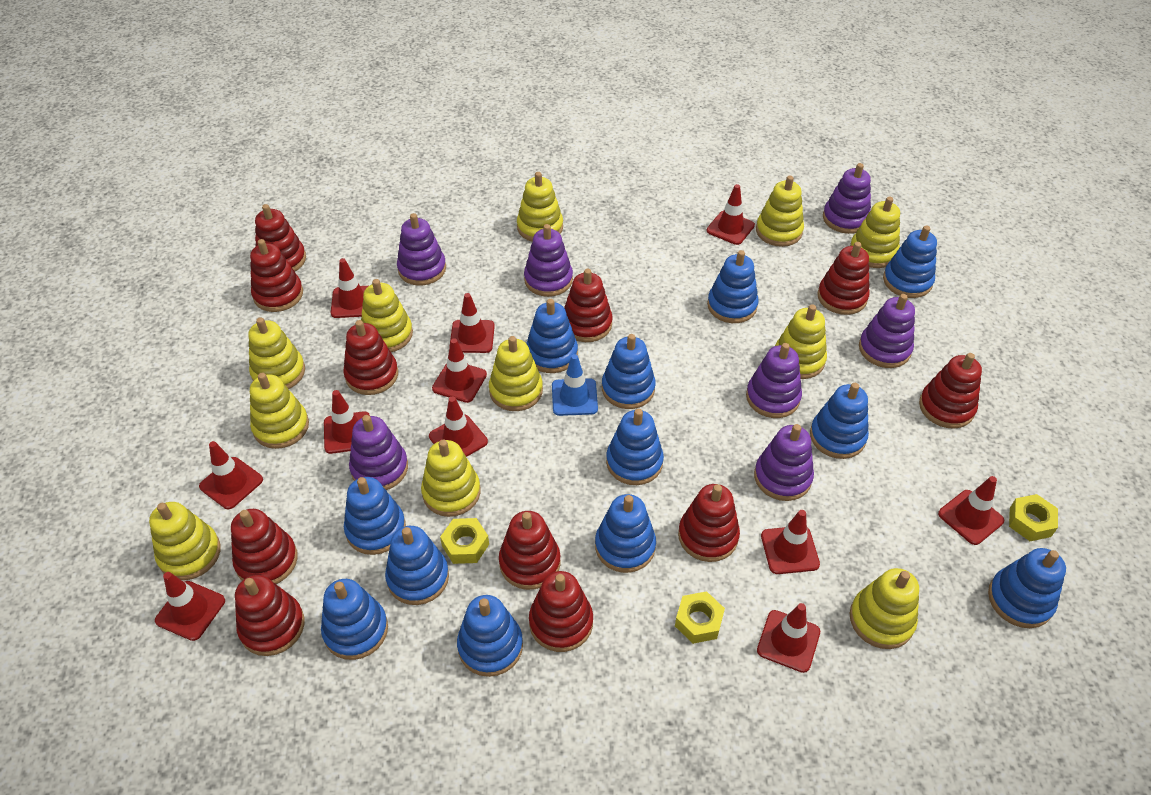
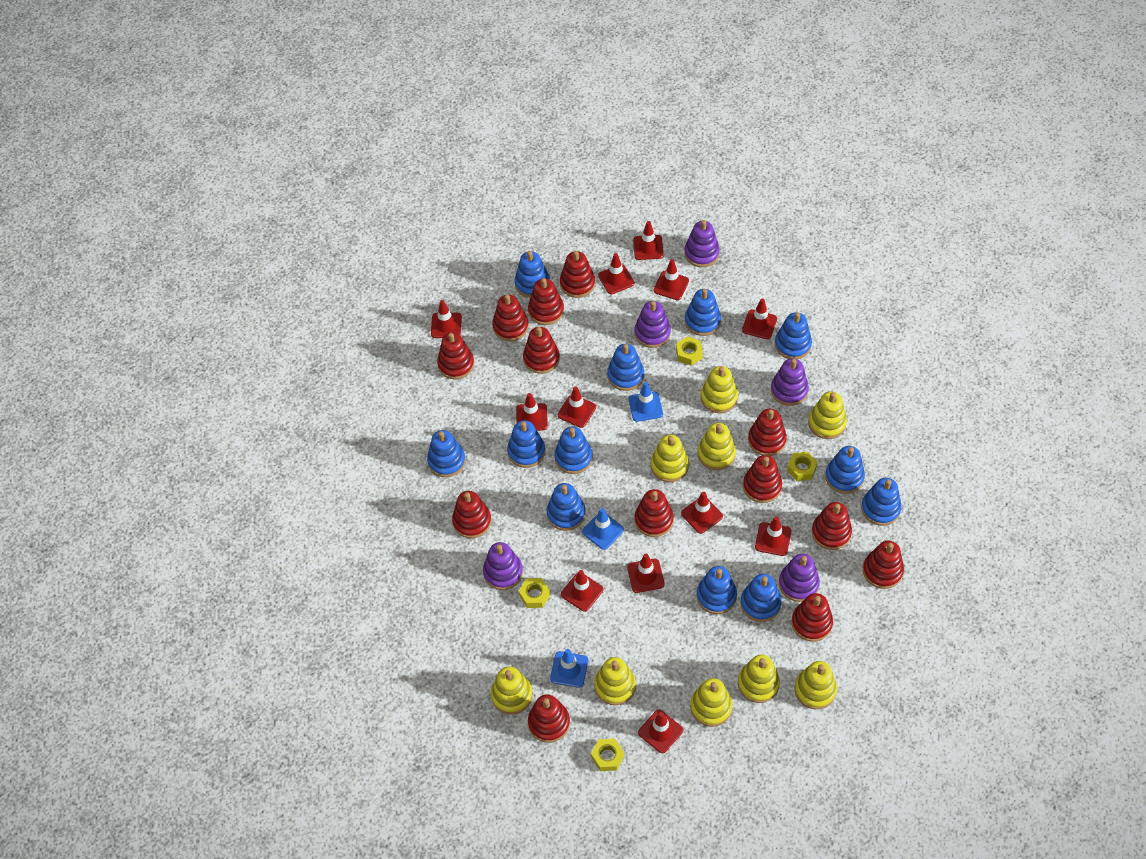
blue traffic cone: 1 -> 3
purple stacking toy: 7 -> 5
red stacking toy: 11 -> 13
red traffic cone: 11 -> 12
yellow nut: 3 -> 4
yellow stacking toy: 11 -> 9

